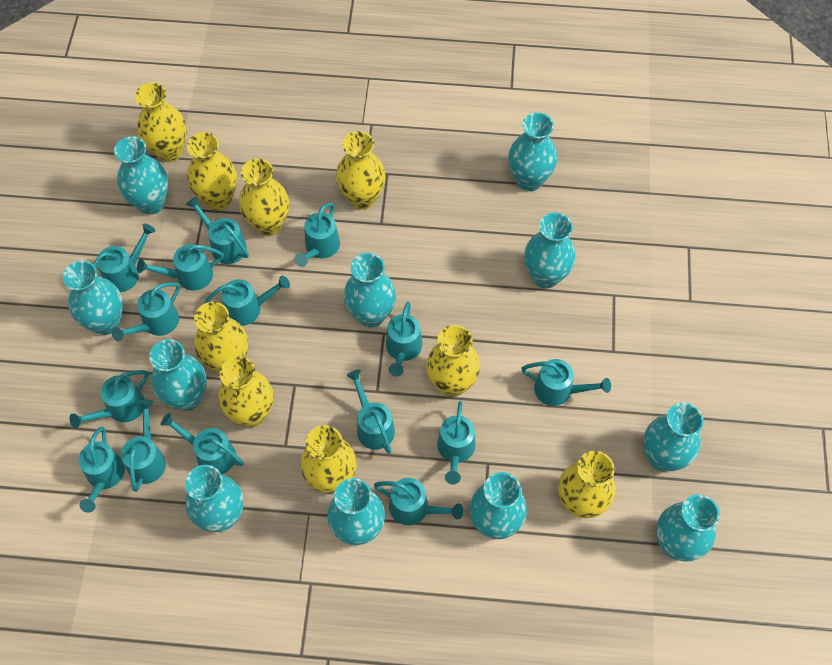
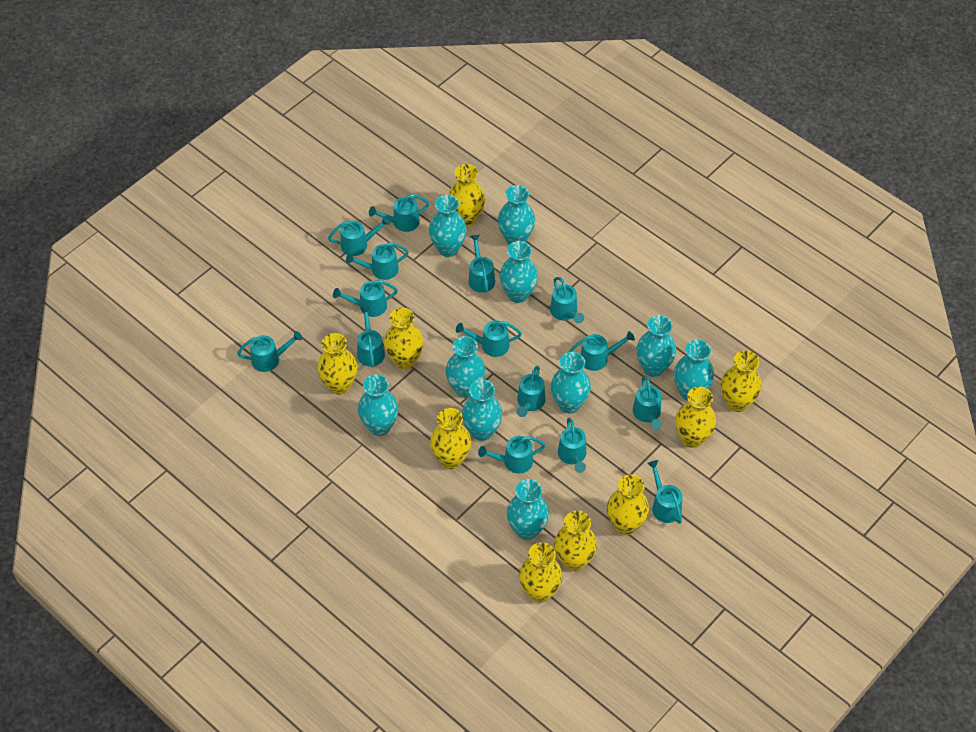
turquoise vase: 11 -> 10

